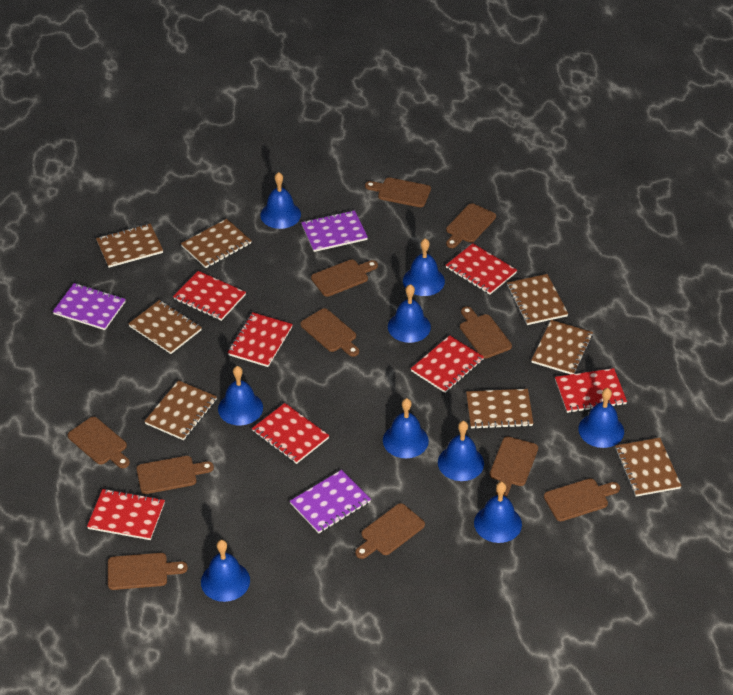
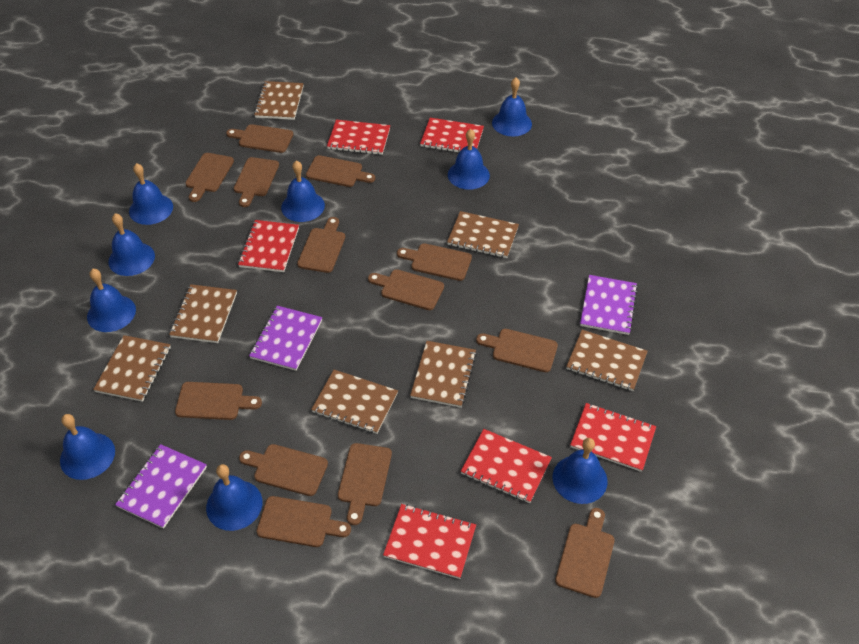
brown cutting board: 11 -> 13
brown notebook: 8 -> 7
red notebook: 7 -> 6

